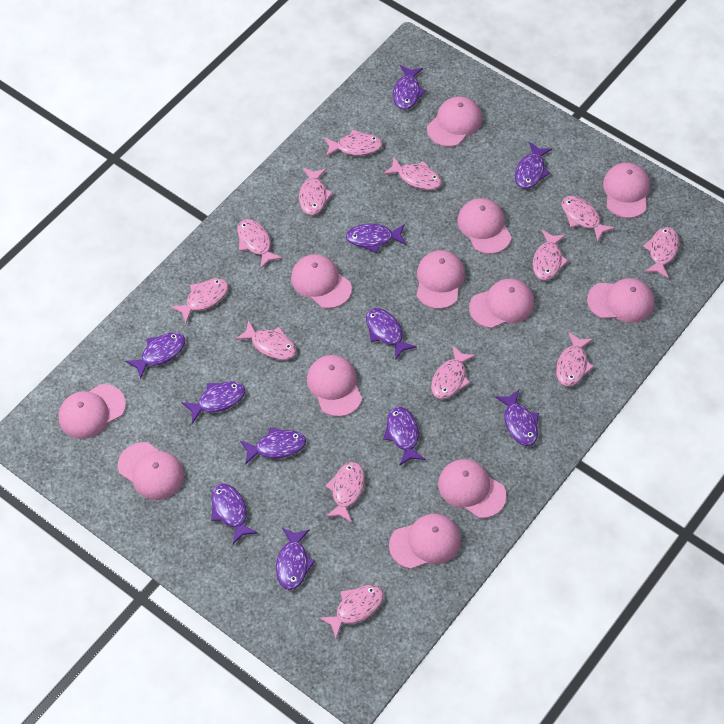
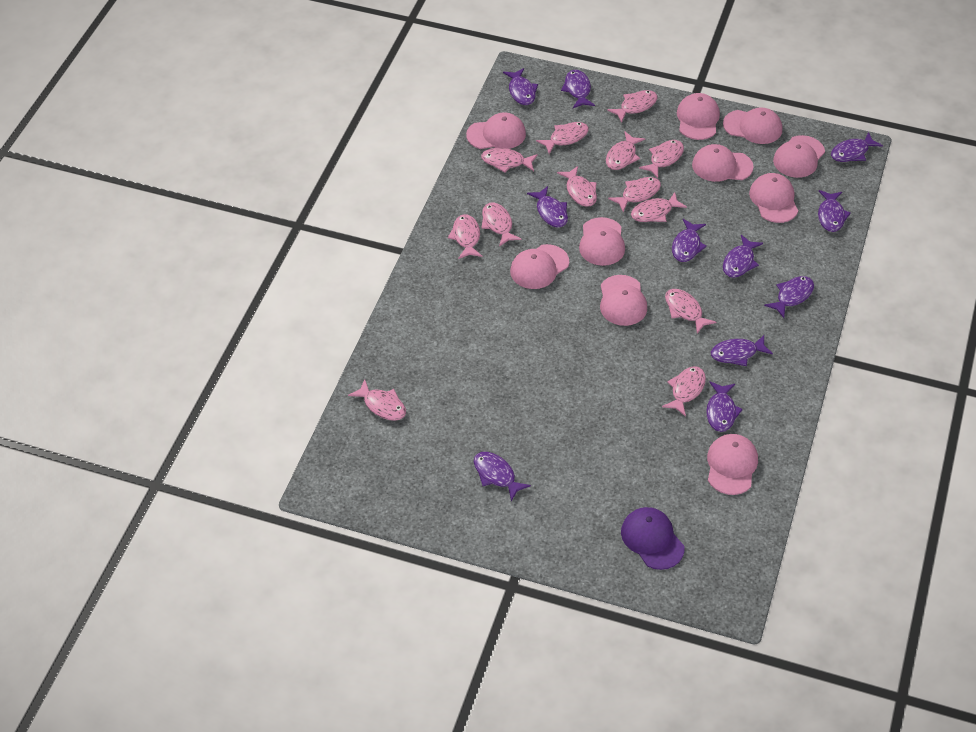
pink cap: 12 -> 10
purple cap: 0 -> 1

